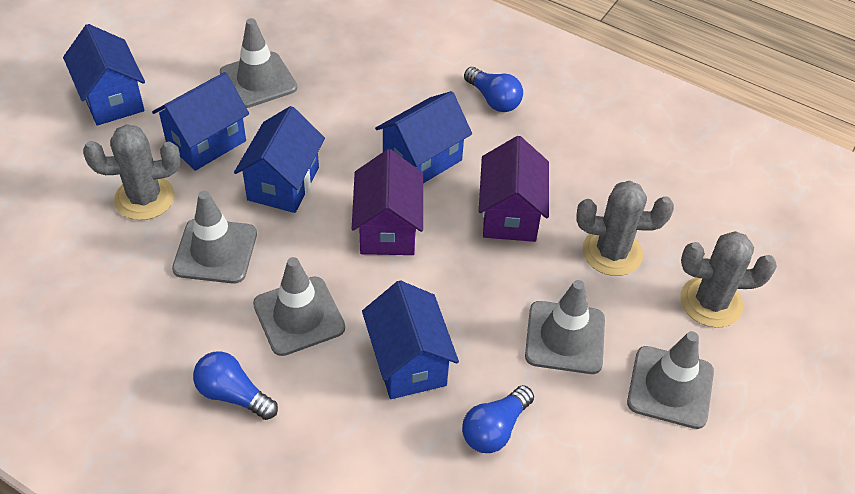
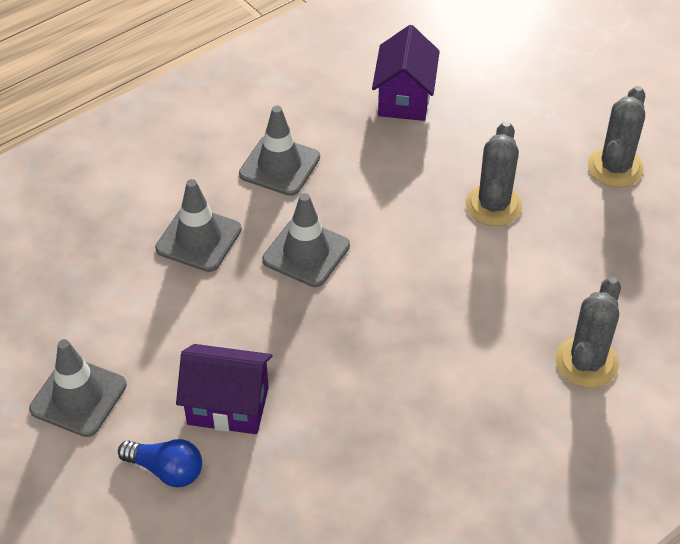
blue house: 5 -> 0
blue light bulb: 3 -> 1
grey traffic cone: 5 -> 4

